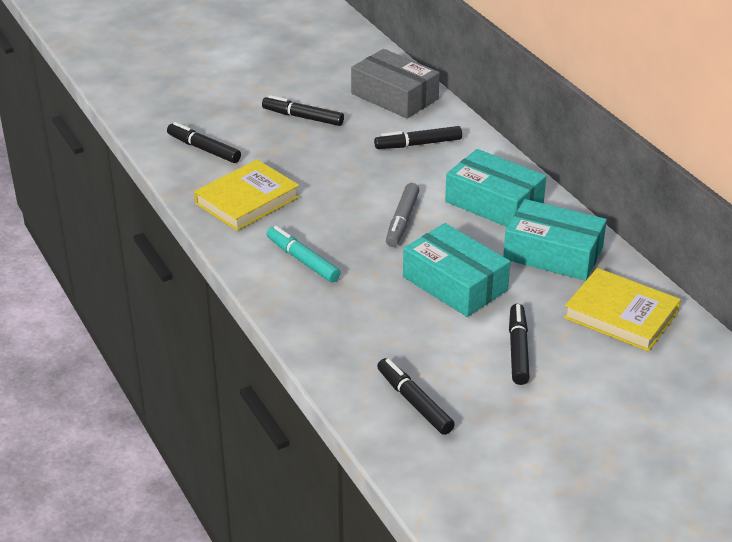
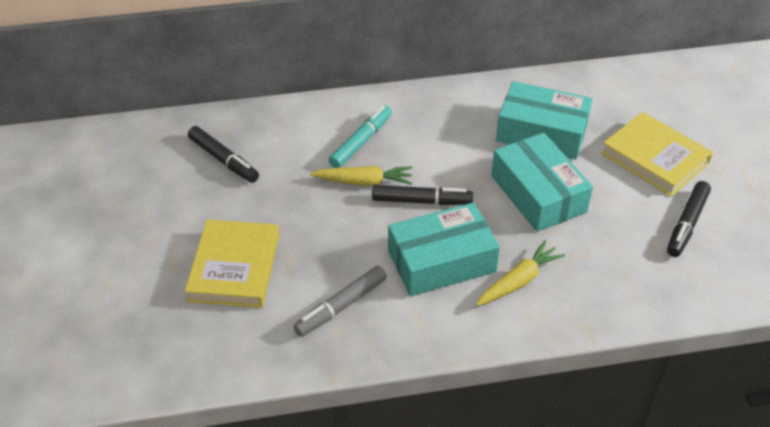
black marker: 5 -> 3
grey box: 1 -> 0
yellow carrot: 0 -> 2

